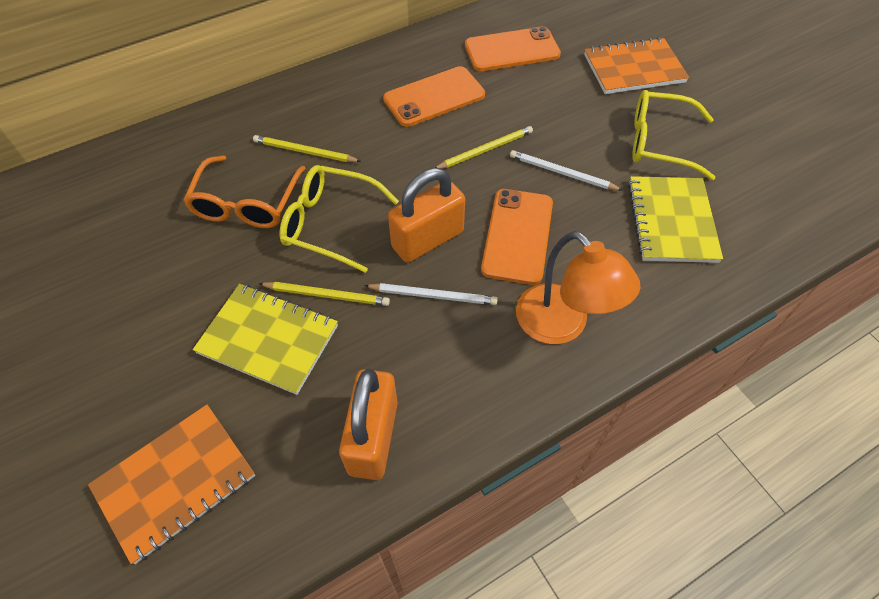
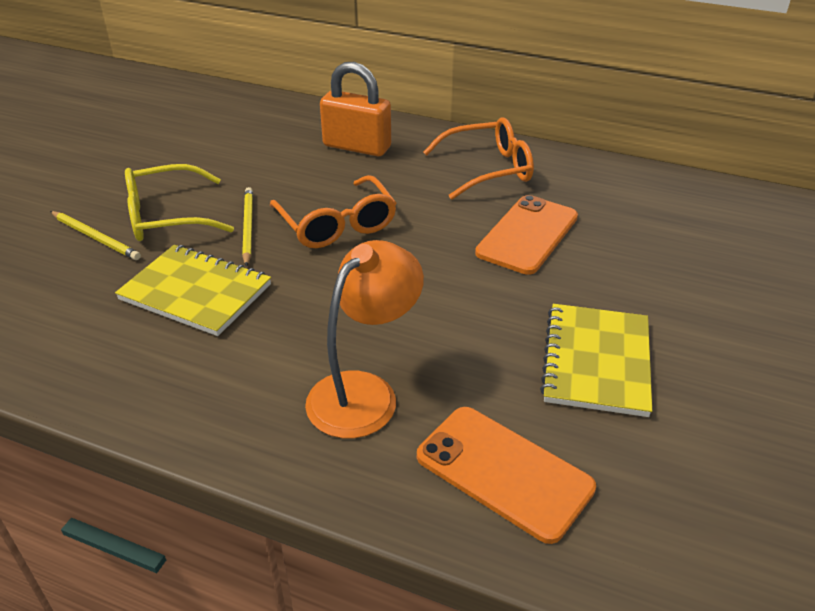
orange glasses: 1 -> 2
orange notebook: 2 -> 0
orange padlock: 2 -> 1
orange phone: 3 -> 2
white pencil: 2 -> 0
yellow glasses: 2 -> 1
yellow pencil: 3 -> 2

